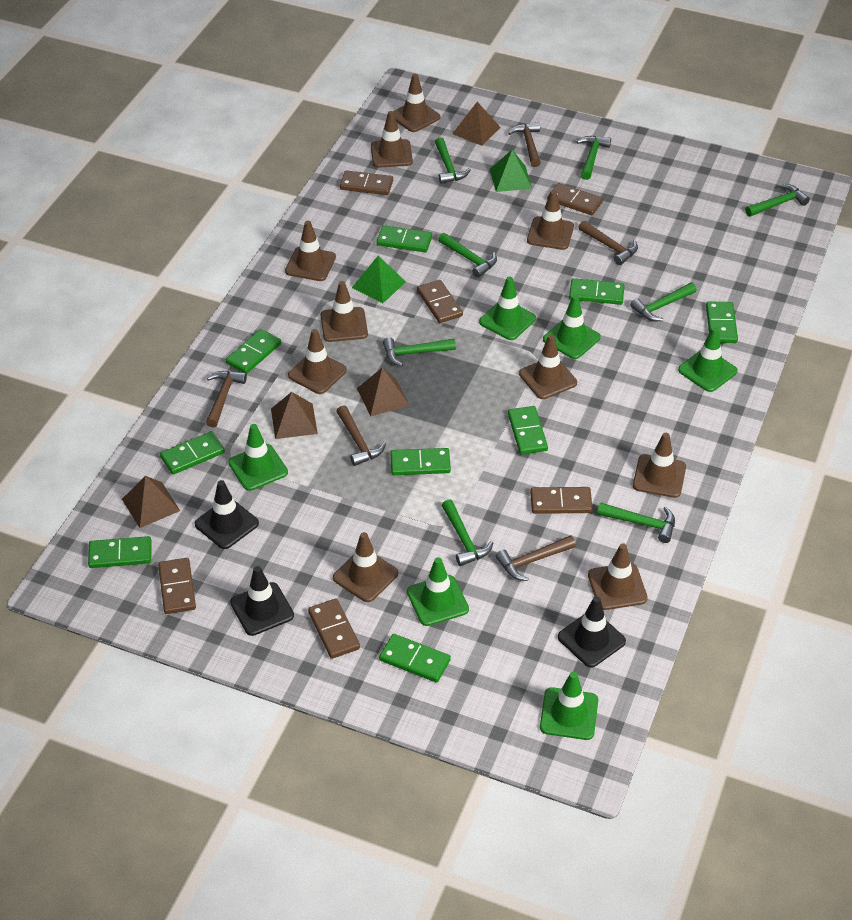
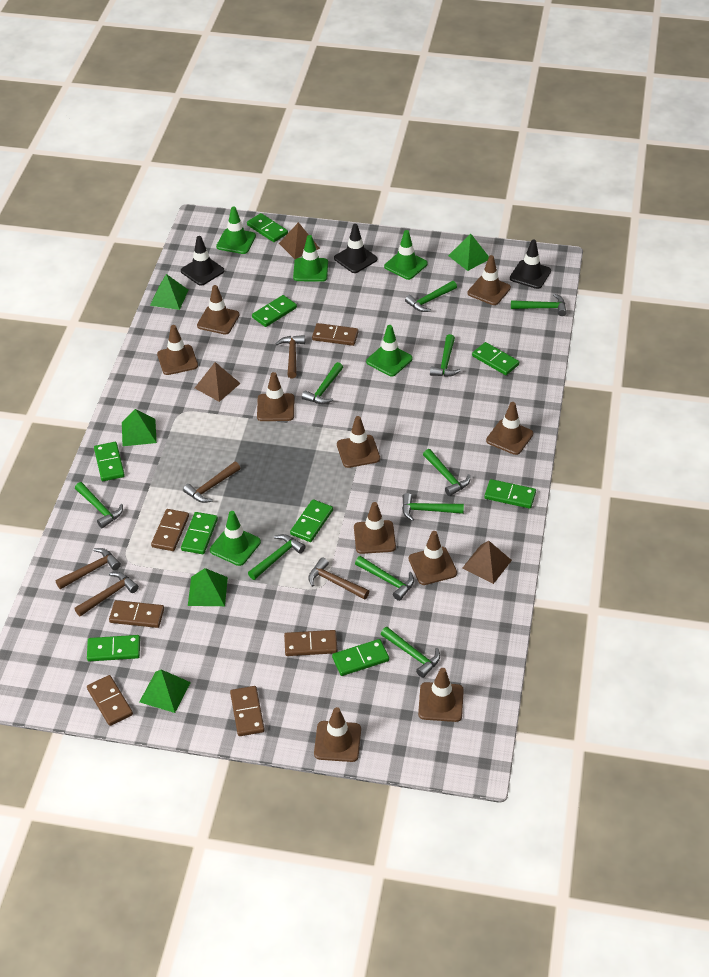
brown pyramid: 4 -> 3
green hammer: 8 -> 10
green pyramid: 2 -> 5
green traffic cone: 6 -> 5

